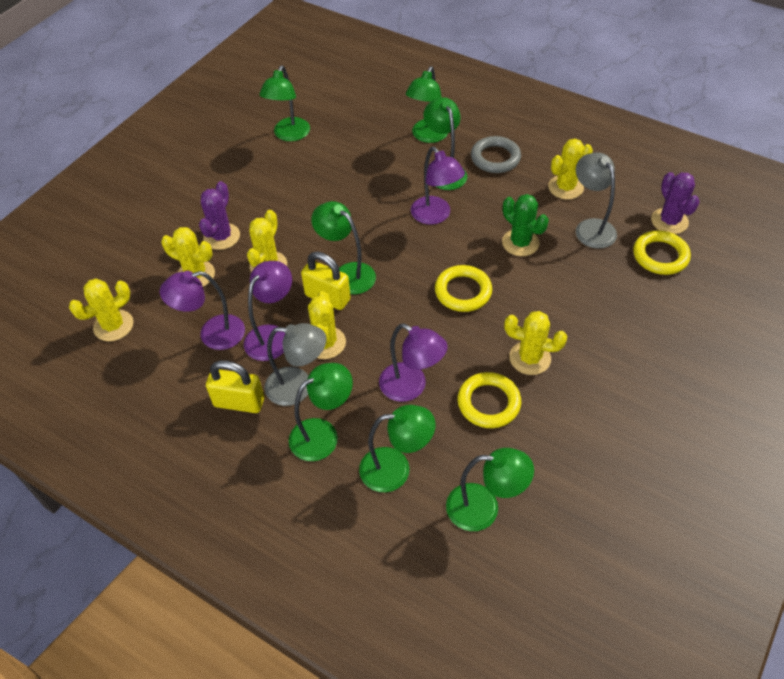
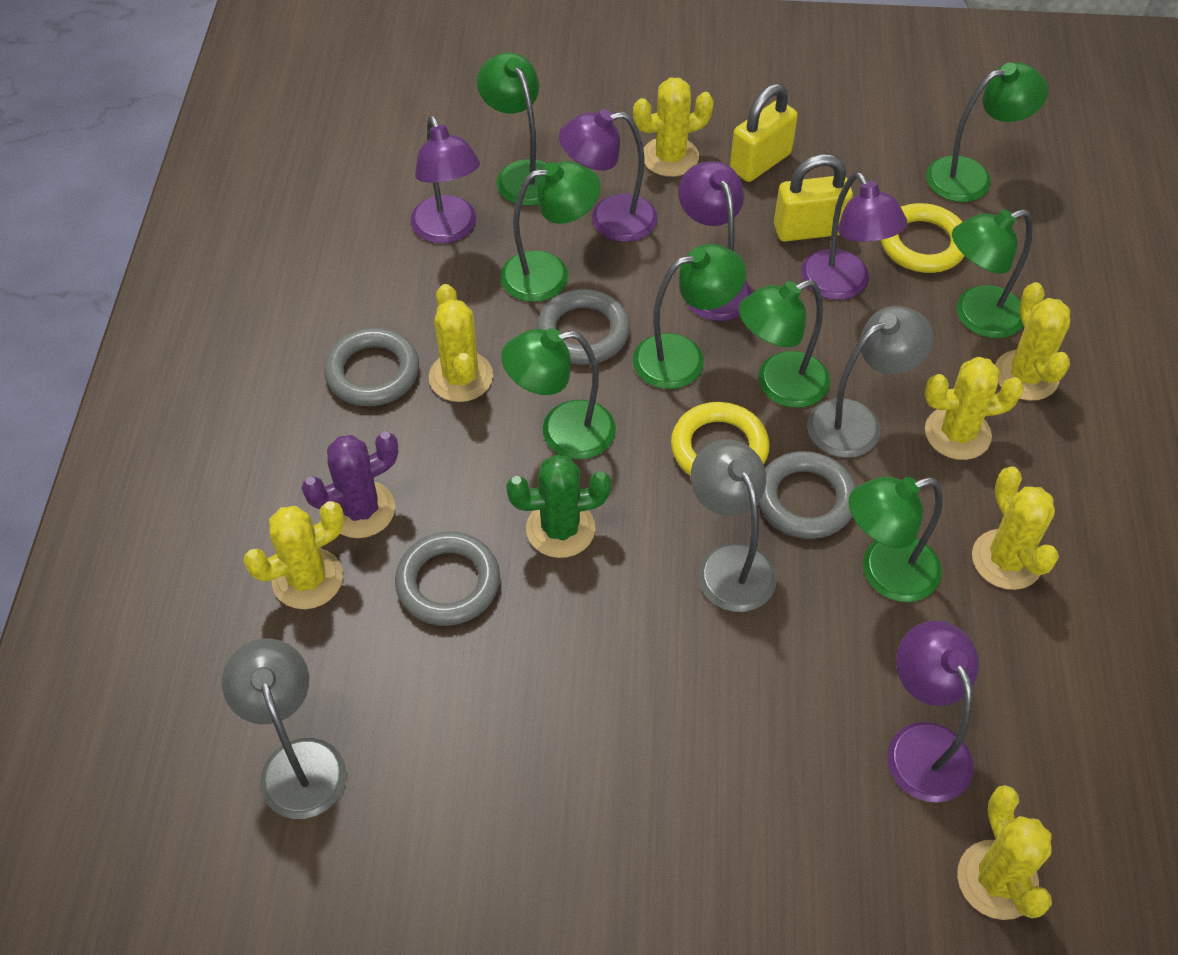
green lamp: 7 -> 8
grey lamp: 2 -> 3
grey ring: 1 -> 4
purple cactus: 2 -> 1
purple lamp: 4 -> 5
yellow cactus: 6 -> 7
yellow ring: 3 -> 2

